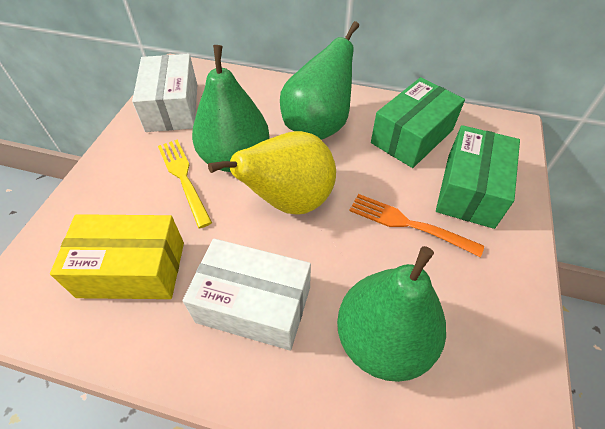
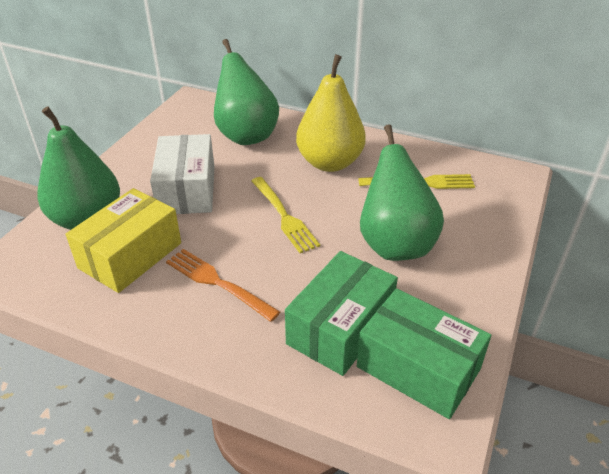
white box: 2 -> 1
yellow fork: 1 -> 2

